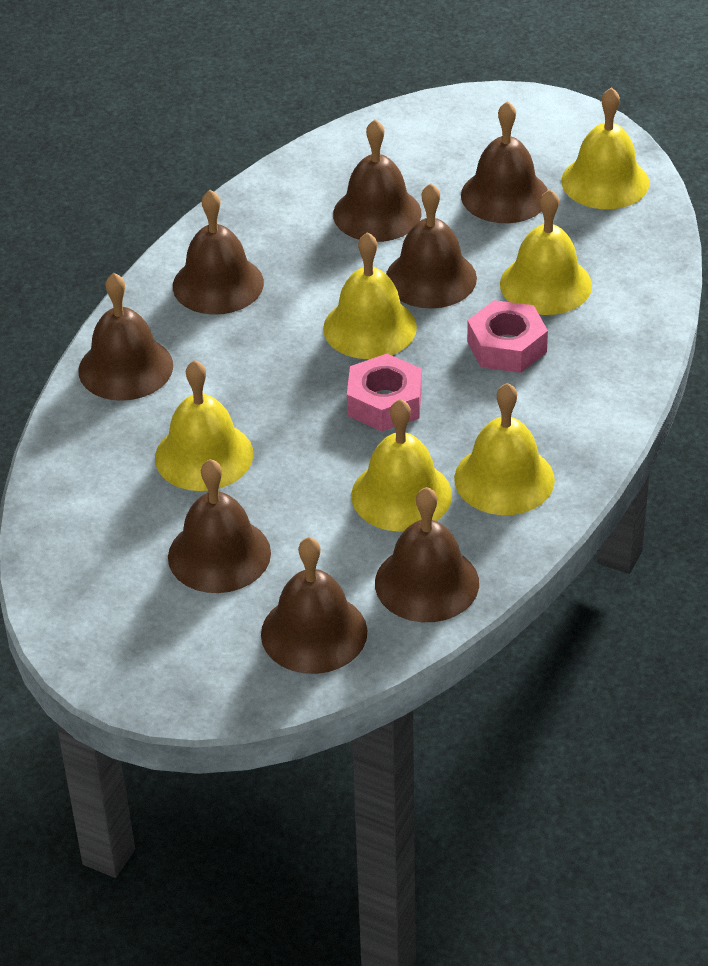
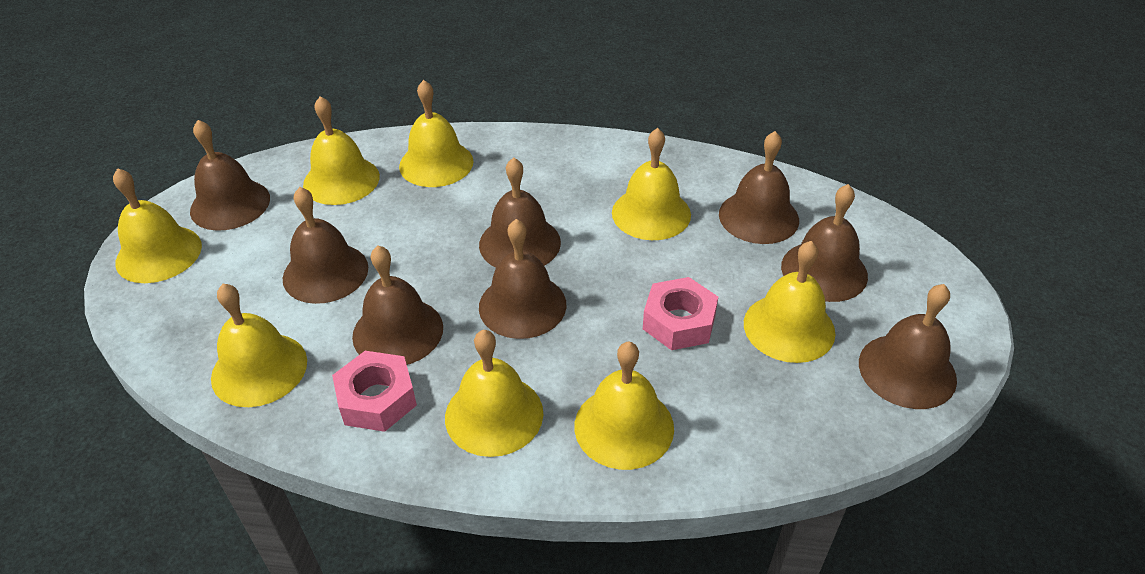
yellow bell: 6 -> 8

